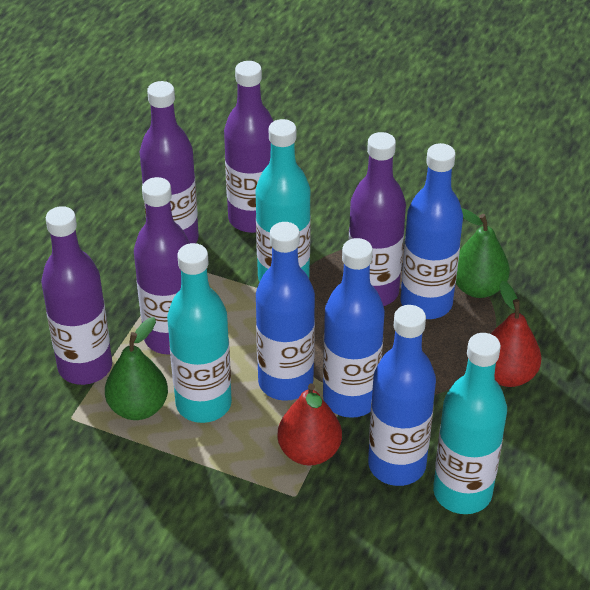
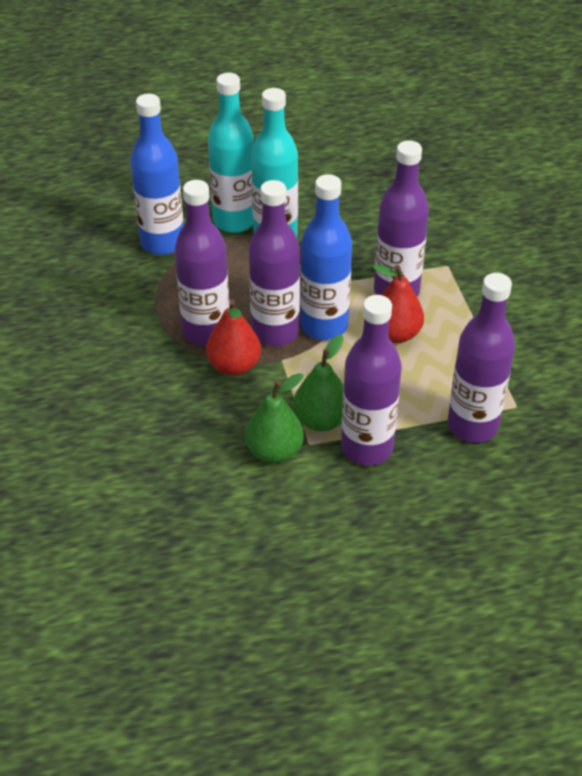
blue bottle: 4 -> 2
turquoise bottle: 3 -> 2

